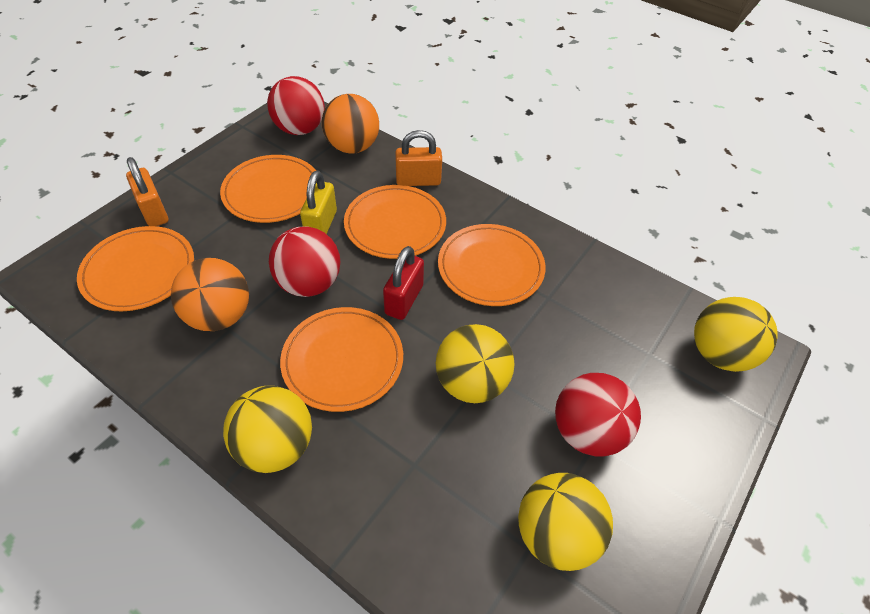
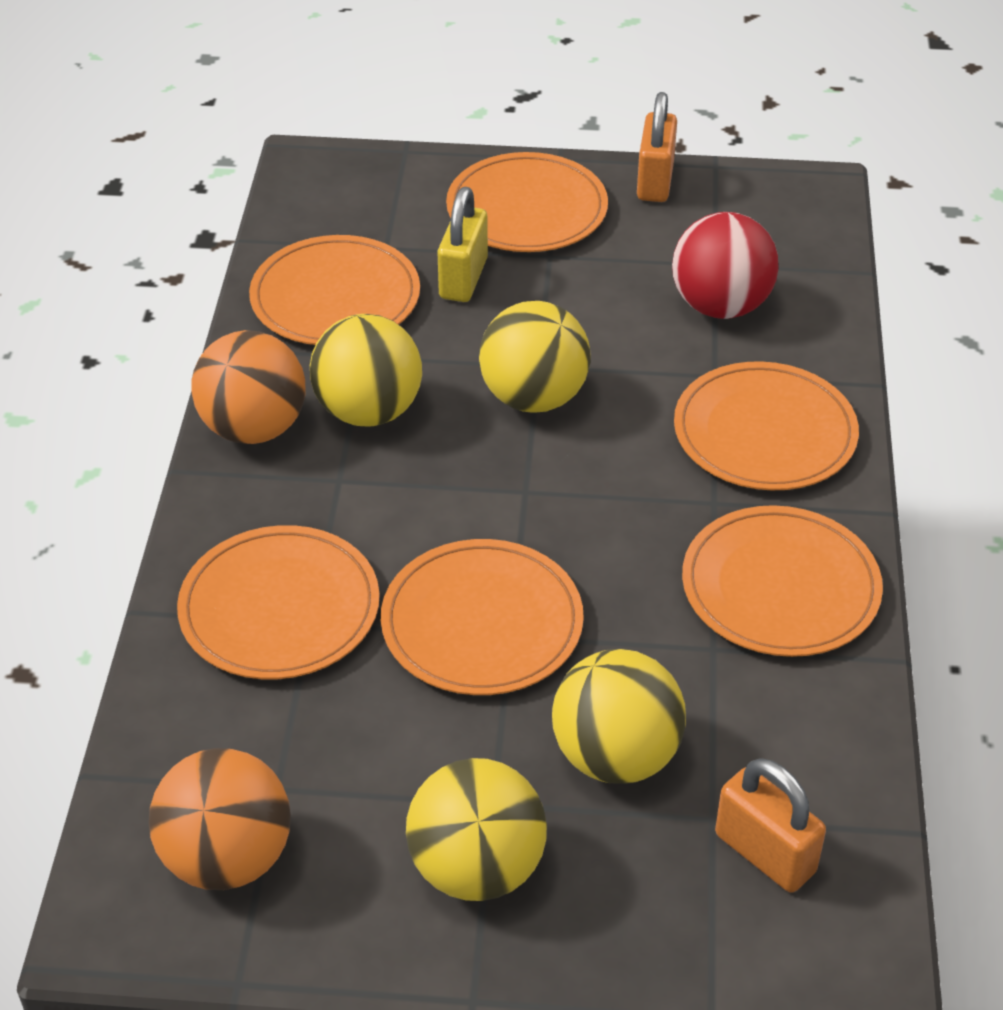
orange plate: 5 -> 6
red ball: 3 -> 1
red padlock: 1 -> 0

